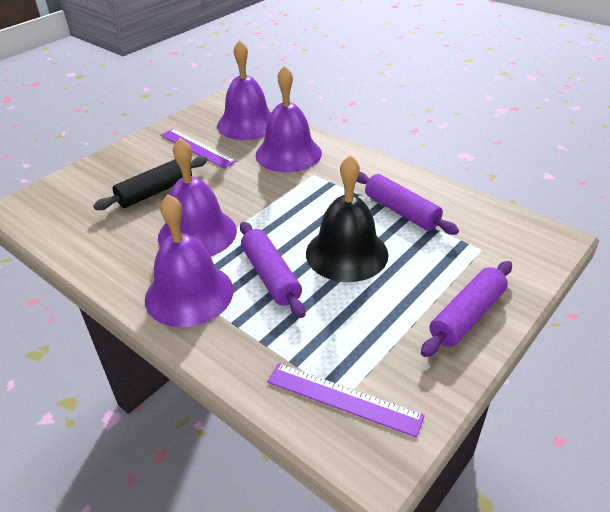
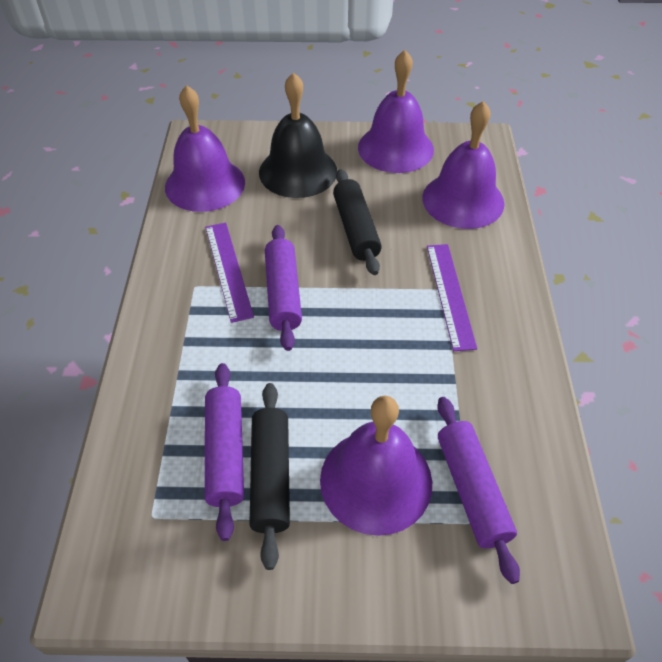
black rolling pin: 1 -> 2

